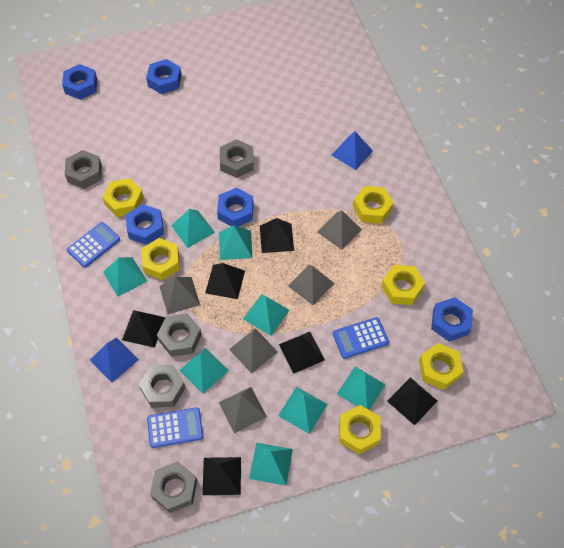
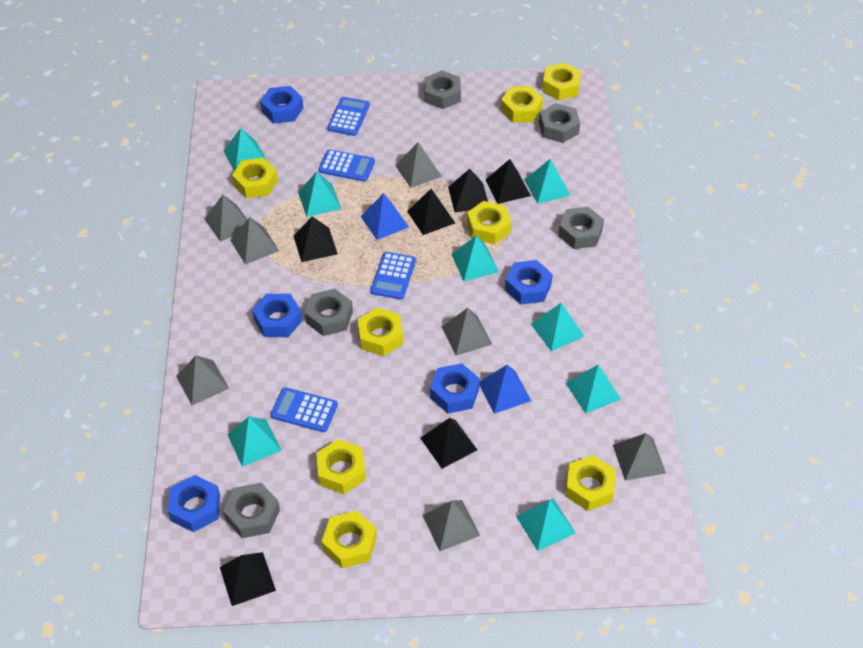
blue calculator: 3 -> 4
grey pyramid: 5 -> 7
yellow nut: 6 -> 8

